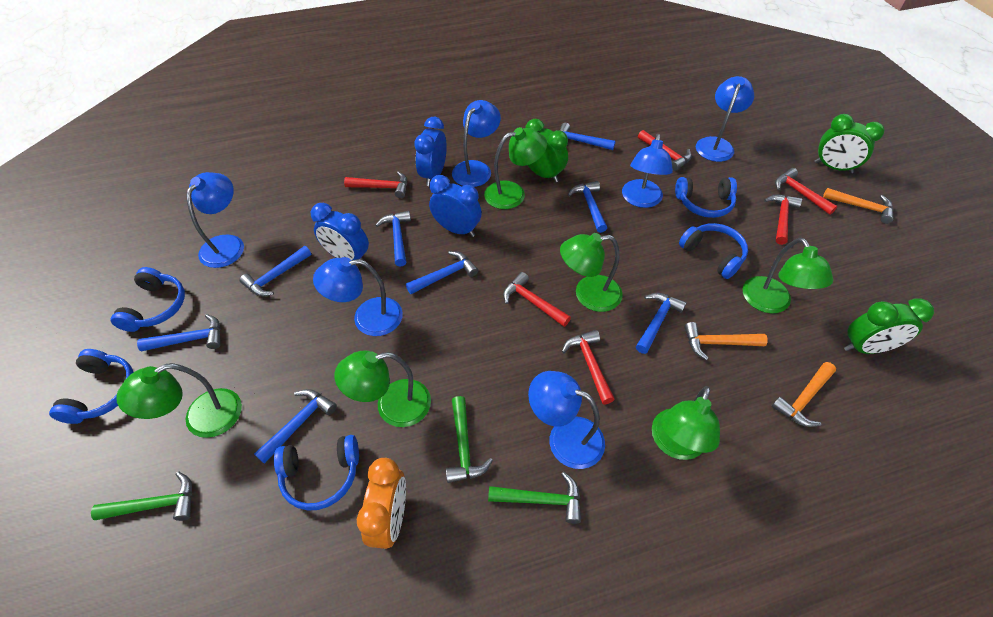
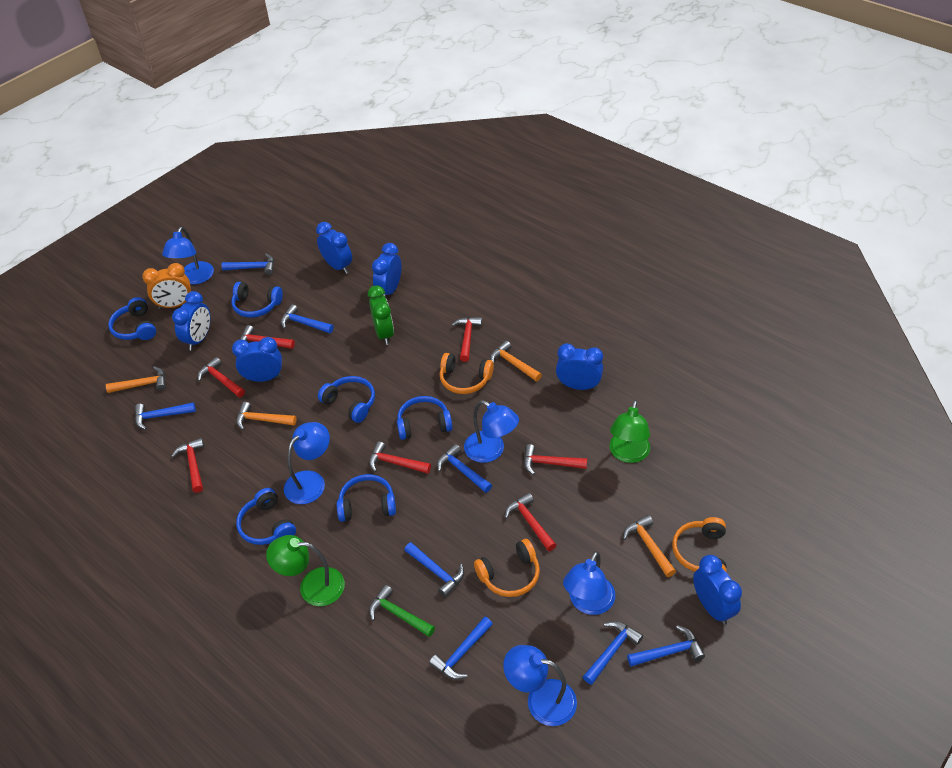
blue clock: 3 -> 6
blue headphones: 5 -> 6
blue lamp: 6 -> 5
green clock: 3 -> 1
green hammer: 3 -> 1
green lamp: 6 -> 2
orange hammer: 3 -> 4
orange headphones: 0 -> 3
red hammer: 6 -> 7

